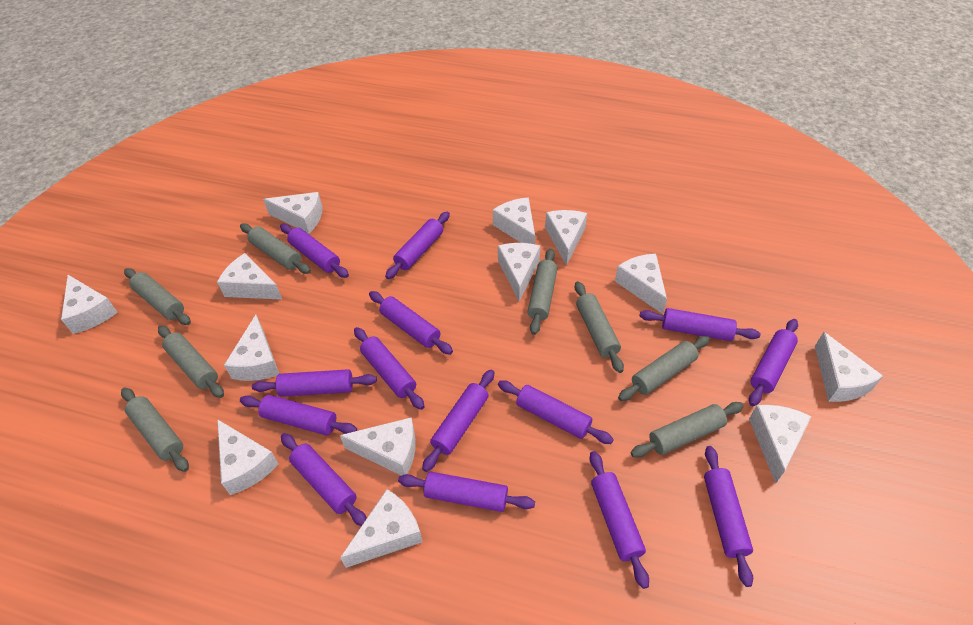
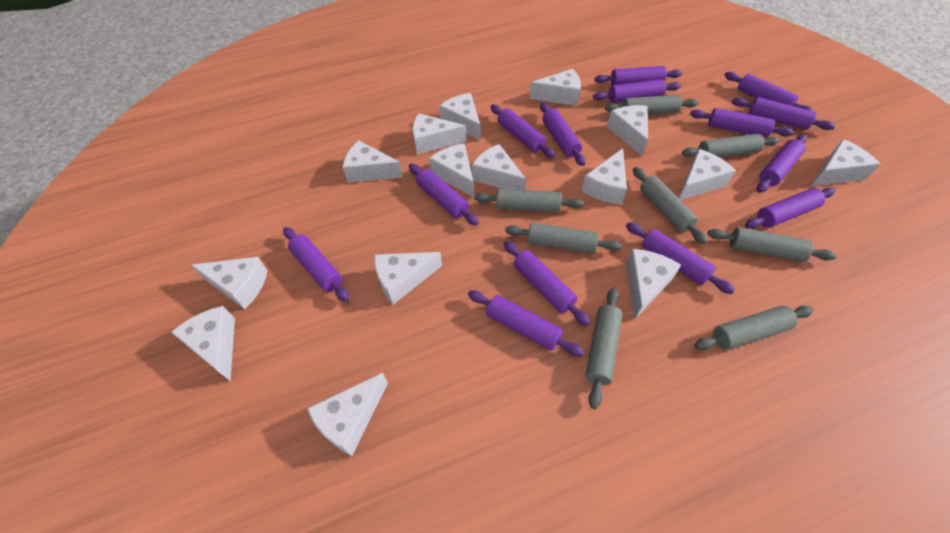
white cheese: 13 -> 15

